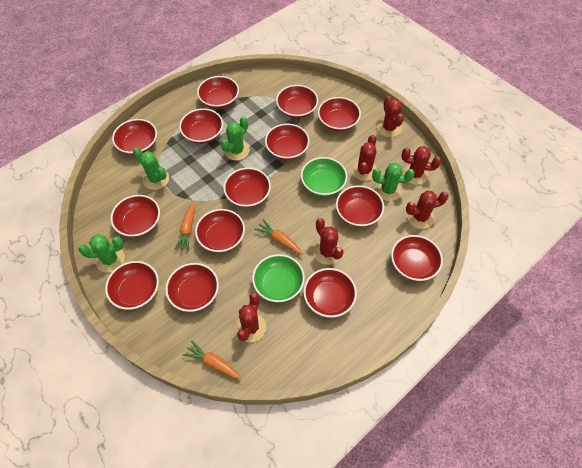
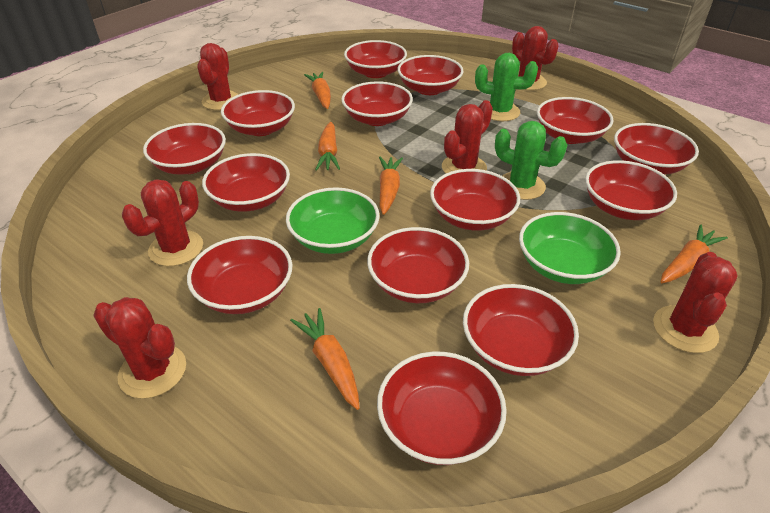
green cactus: 4 -> 2
orange carrot: 3 -> 5

